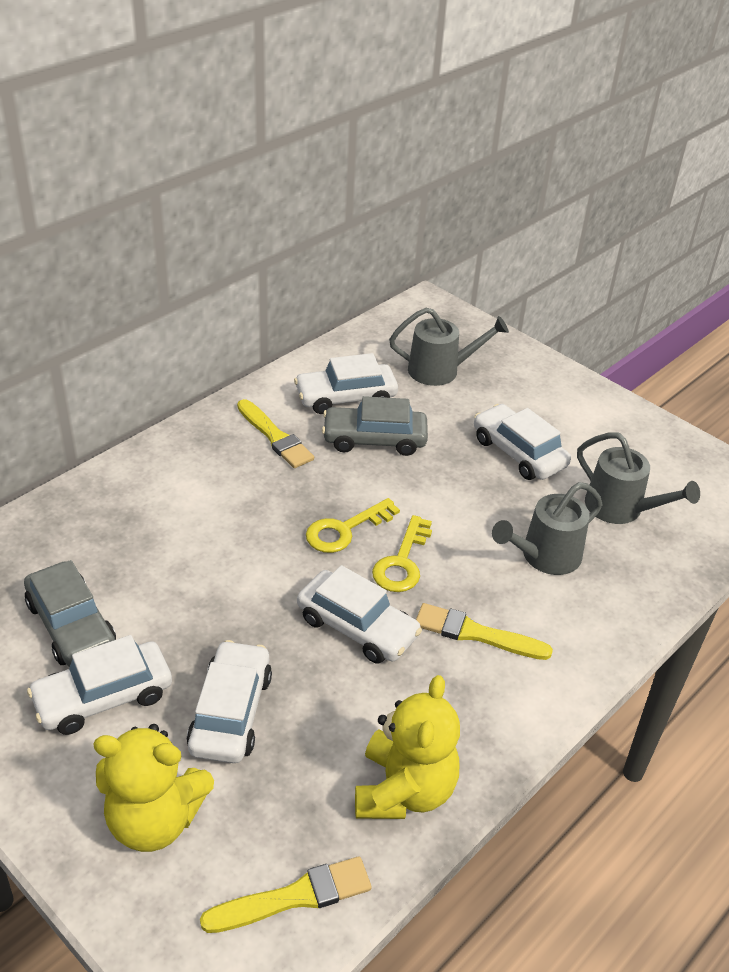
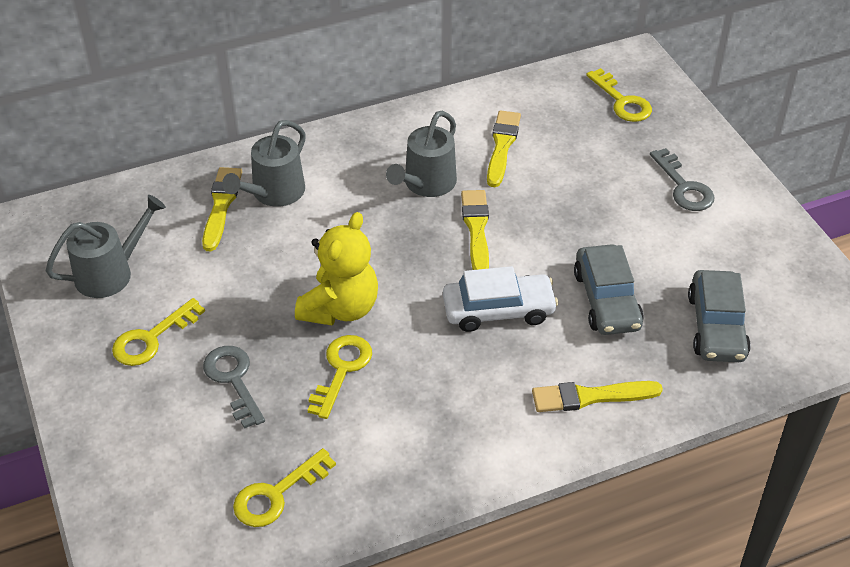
grey key: 0 -> 2
white car: 5 -> 1
yellow brush: 3 -> 4
yellow key: 2 -> 4
yellow teddy bear: 2 -> 1

